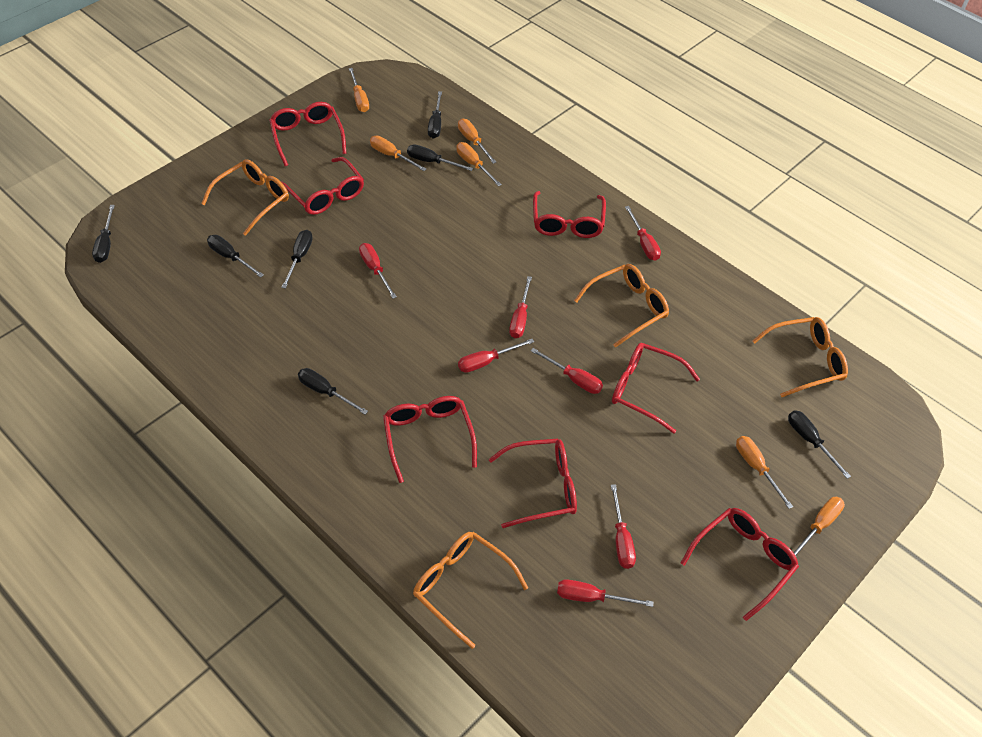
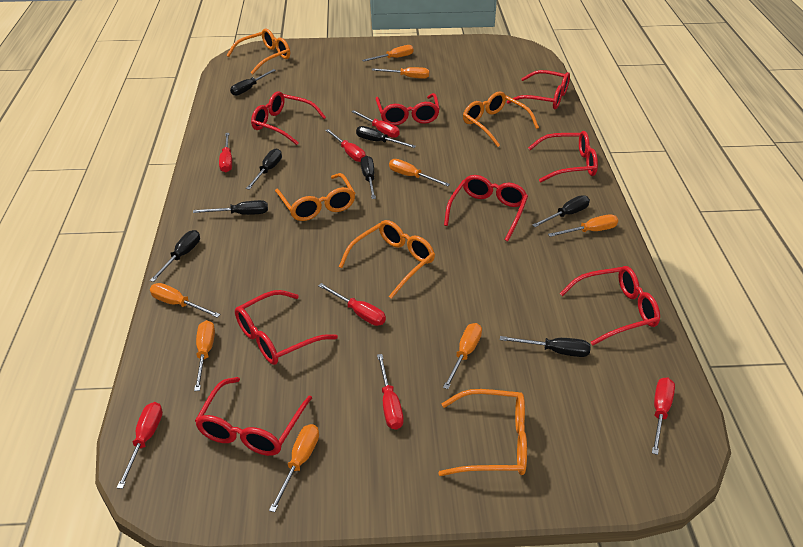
black screwdriver: 7 -> 8
orange glasses: 4 -> 5
orange screwdriver: 6 -> 8
red glasses: 7 -> 8

